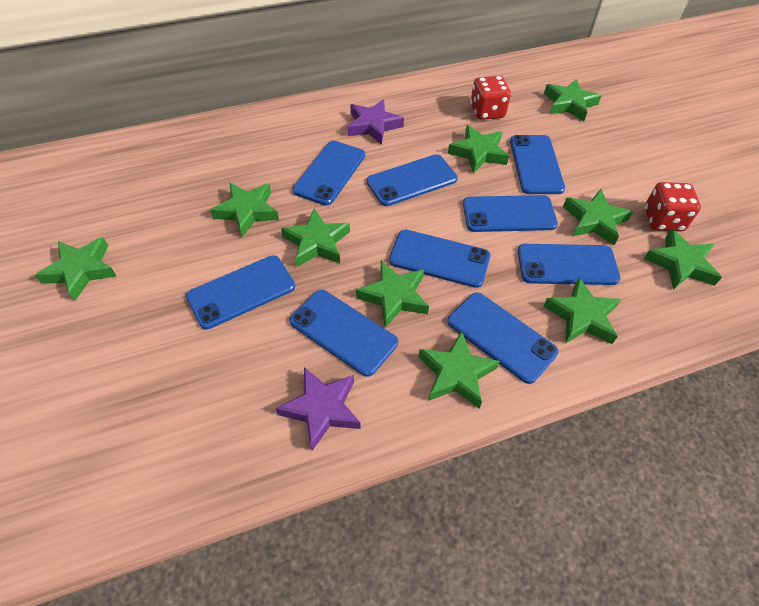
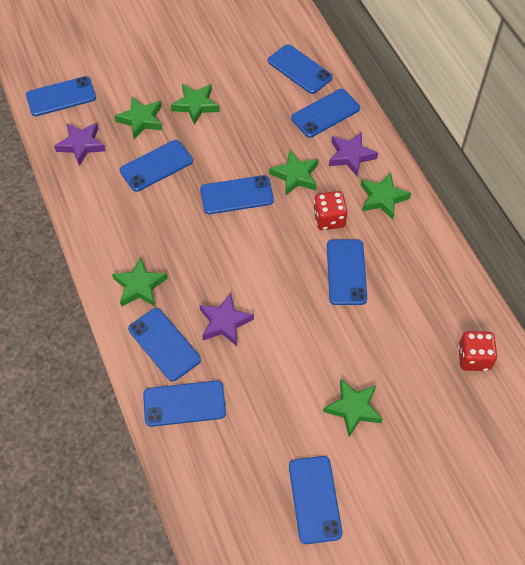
green star: 10 -> 6
purple star: 2 -> 3

